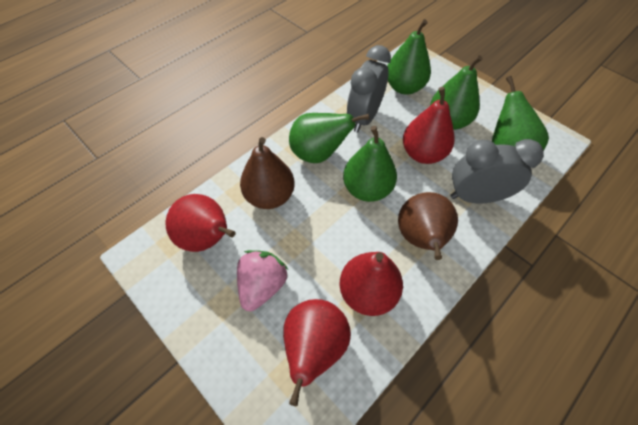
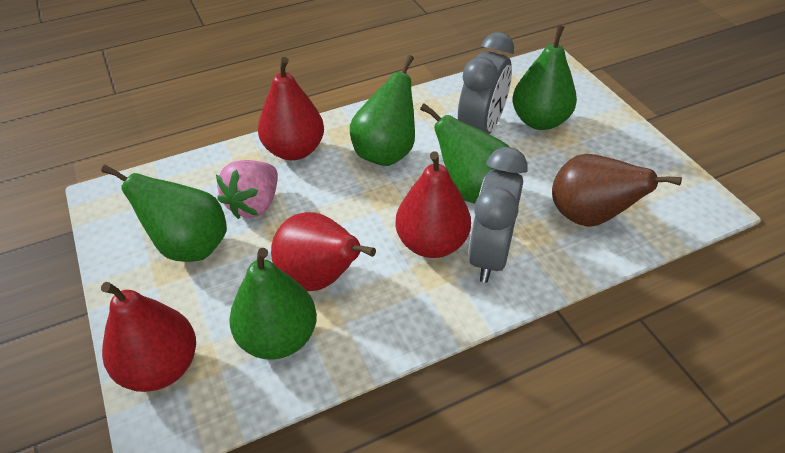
brown pear: 2 -> 1

